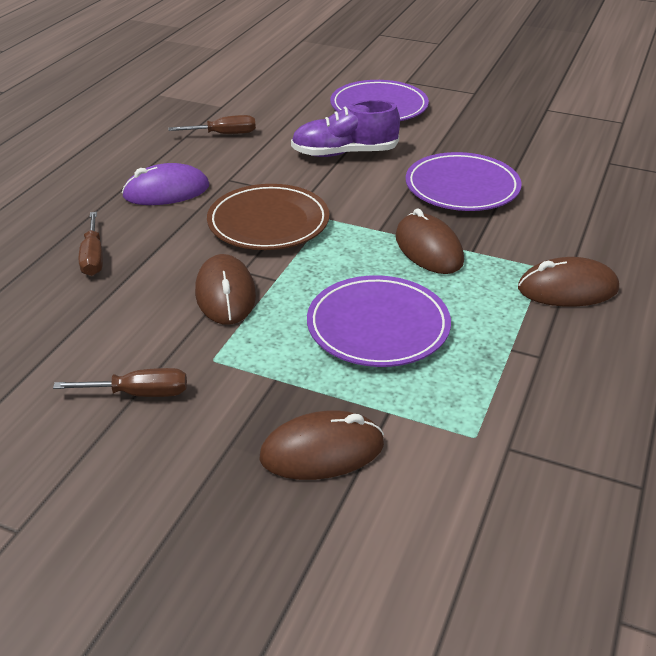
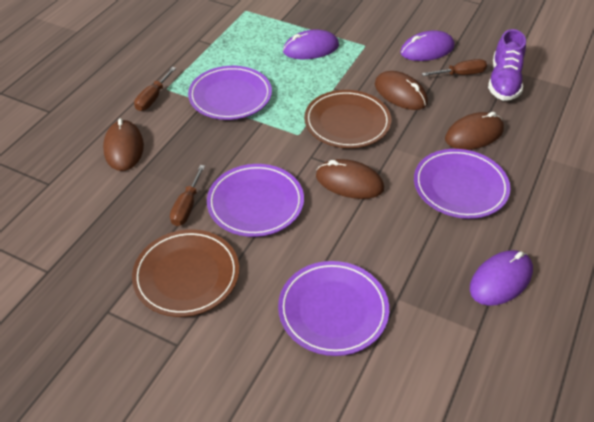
brown plate: 1 -> 2
purple mouse: 1 -> 3
purple plate: 3 -> 4

